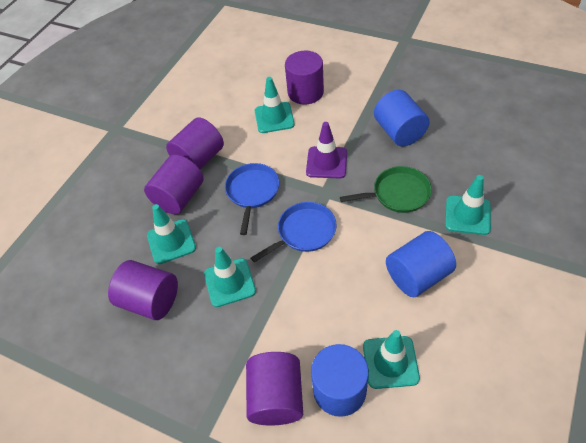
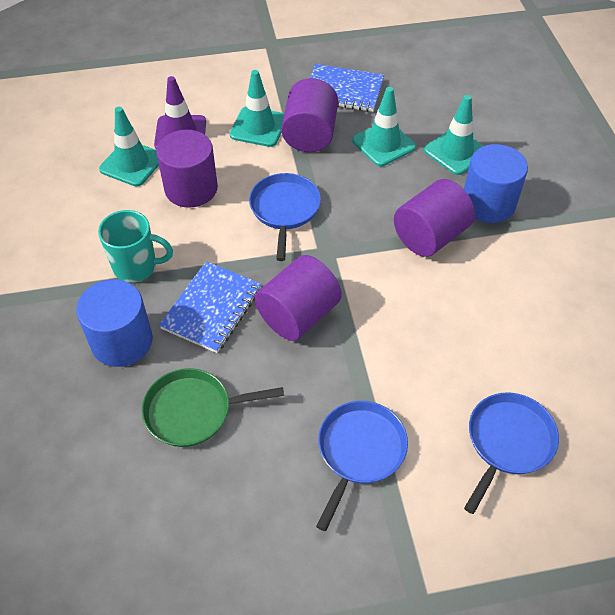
blue cylinder: 3 -> 2
blue notebook: 0 -> 2
blue pan: 2 -> 3
purple cylinder: 5 -> 4
turquoise mug: 0 -> 1
turquoise traffic cone: 5 -> 4

